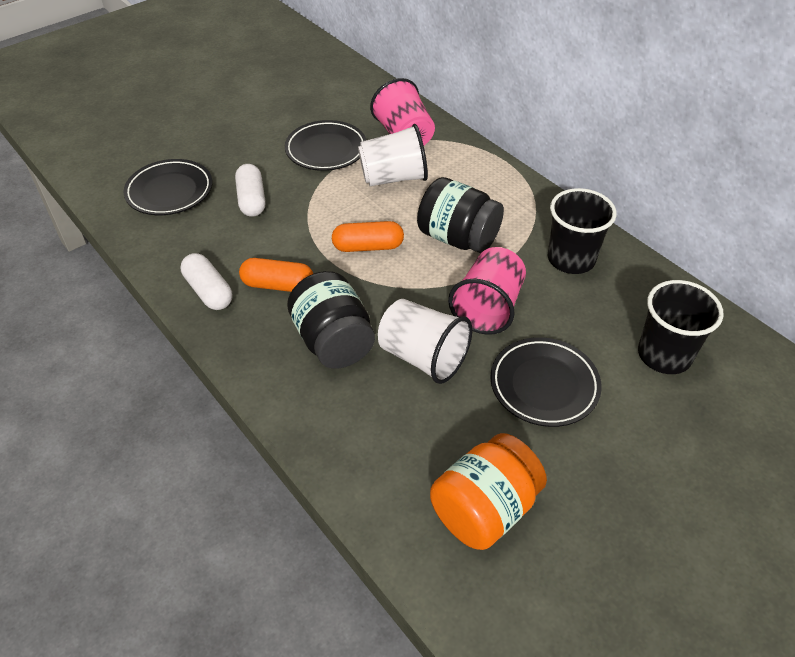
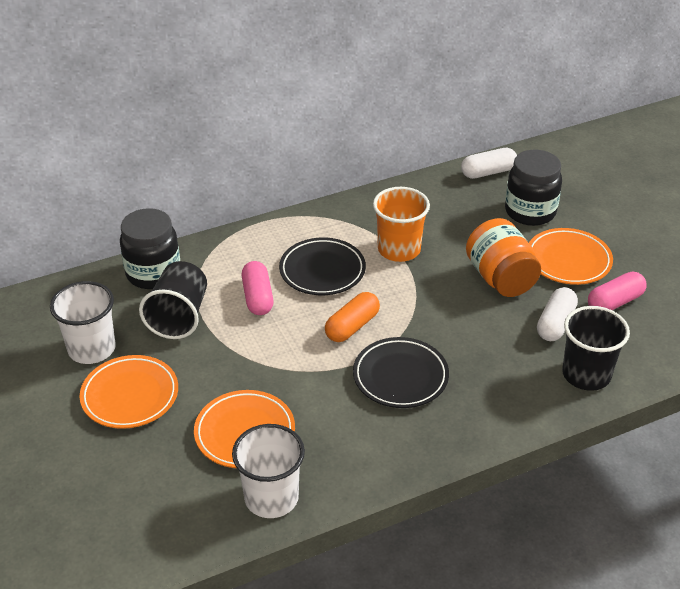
black plate: 3 -> 2
orange capsule: 2 -> 1
orange cup: 0 -> 1
orange plate: 0 -> 3
pink capsule: 0 -> 2
pink cup: 2 -> 0

